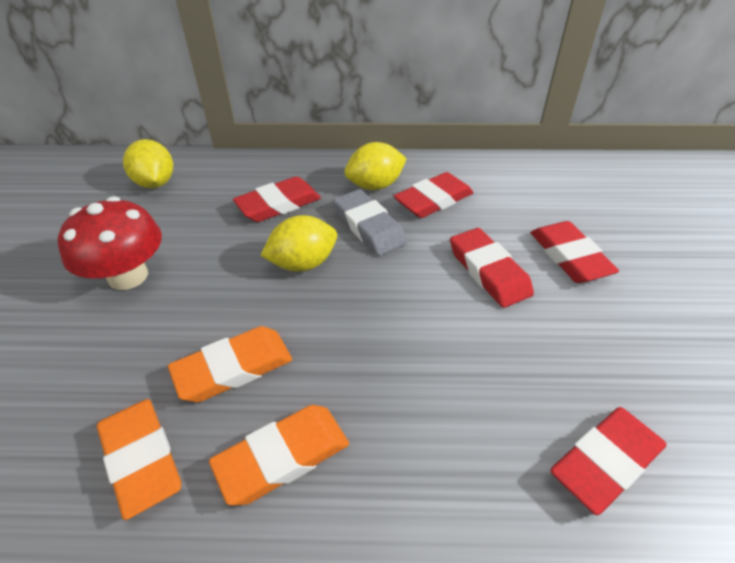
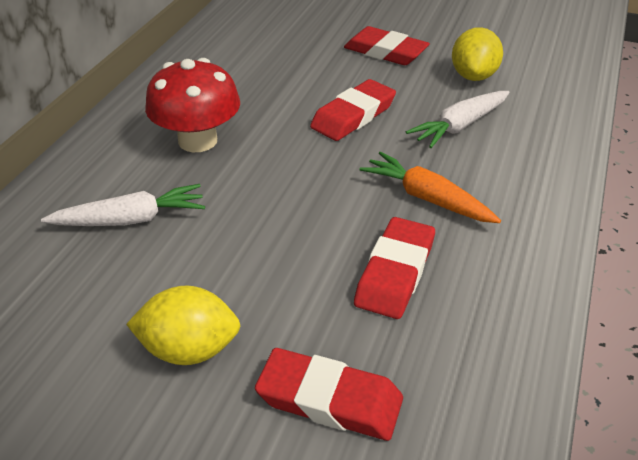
grey eraser: 1 -> 0
orange carrot: 0 -> 1
orange eraser: 3 -> 0
red eraser: 5 -> 4
white carrot: 0 -> 2
yellow lemon: 3 -> 2

